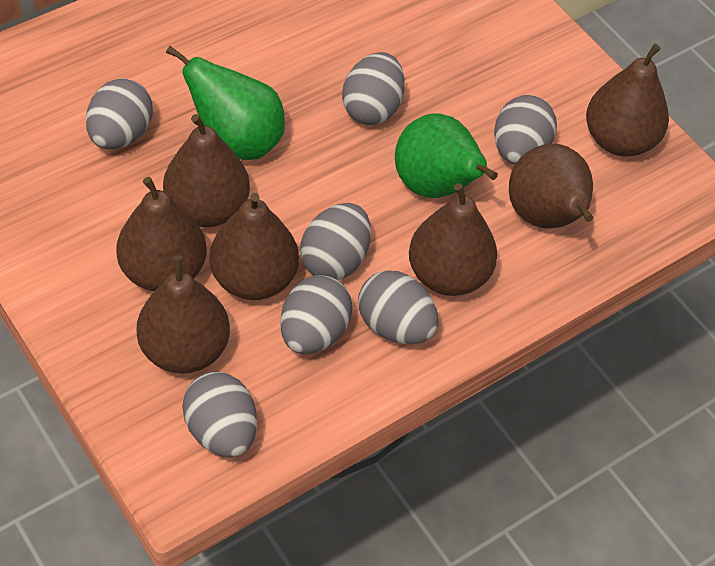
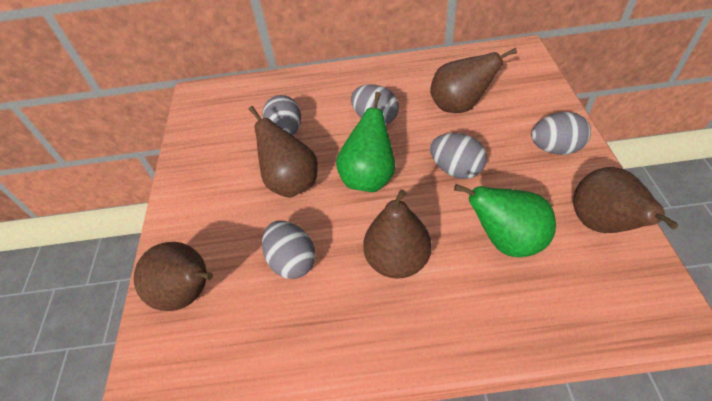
brown pear: 7 -> 5
grey egg: 7 -> 5

